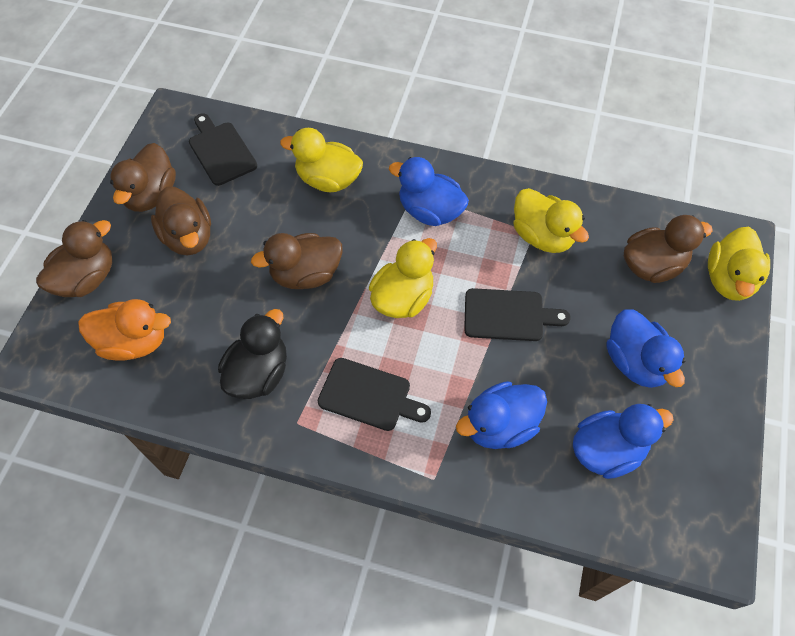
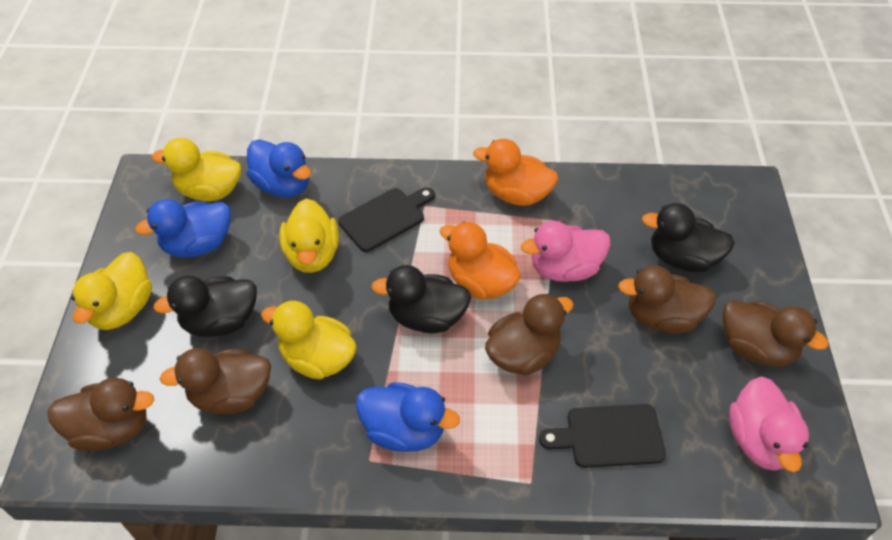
black cutting board: 3 -> 2
black duck: 1 -> 3
blue duck: 4 -> 3
orange duck: 1 -> 2
pink duck: 0 -> 2

